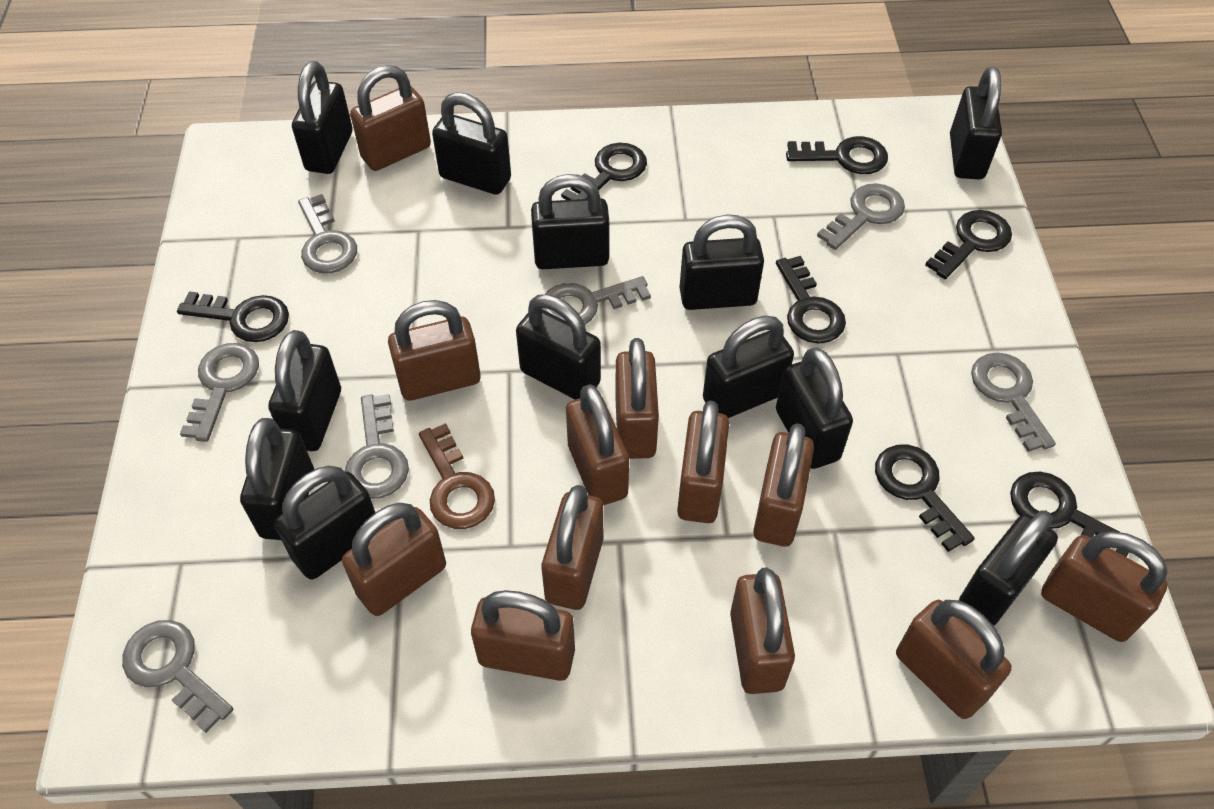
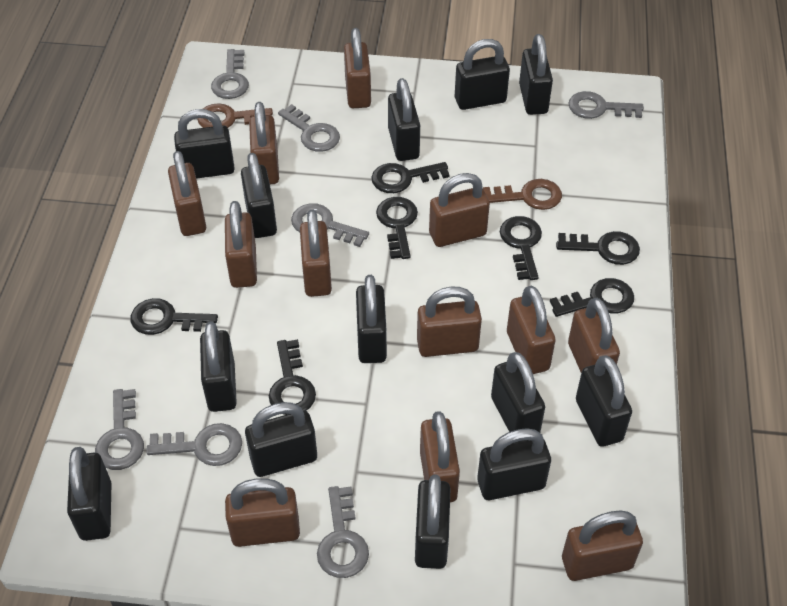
black padlock: 12 -> 13
brown key: 1 -> 2

